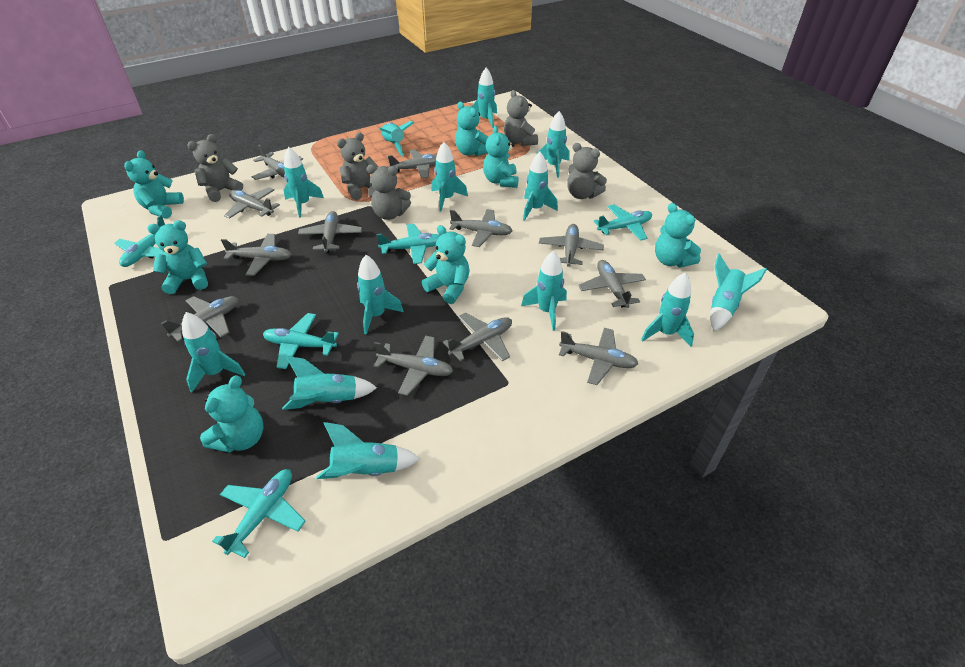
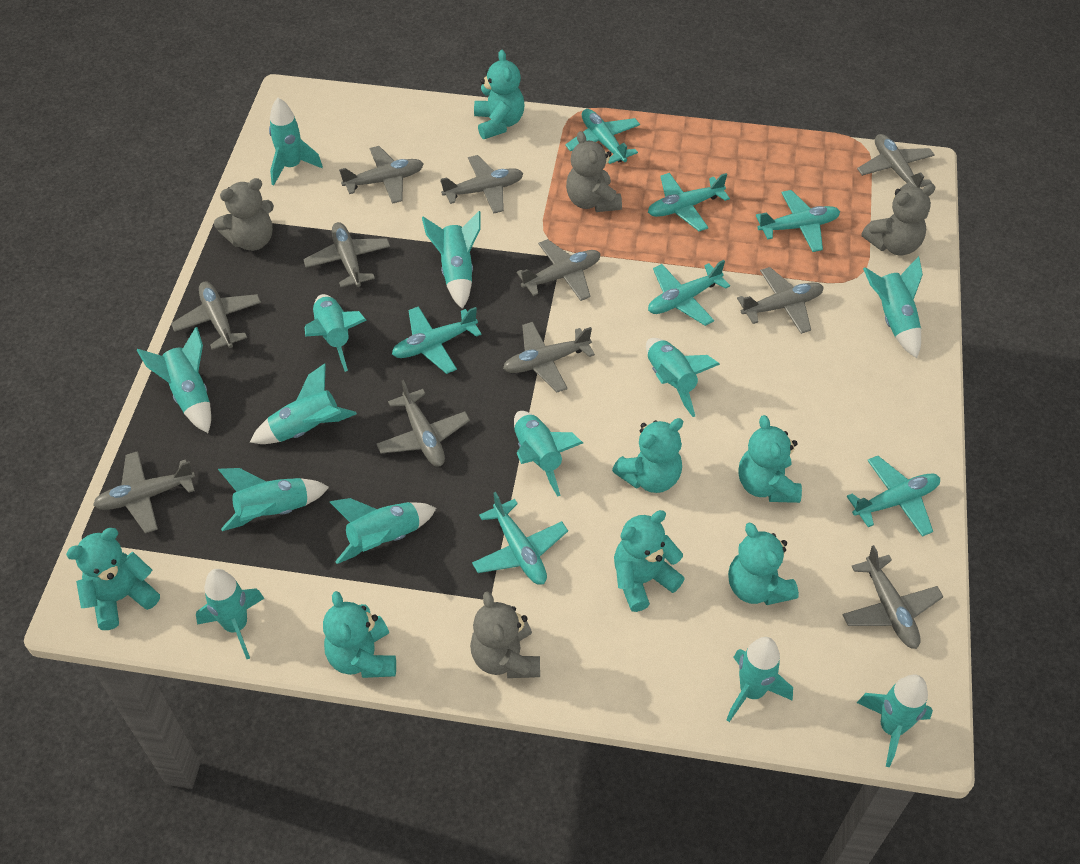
grey plane: 12 -> 11
grey teddy bear: 5 -> 4
turquoise plane: 5 -> 7

